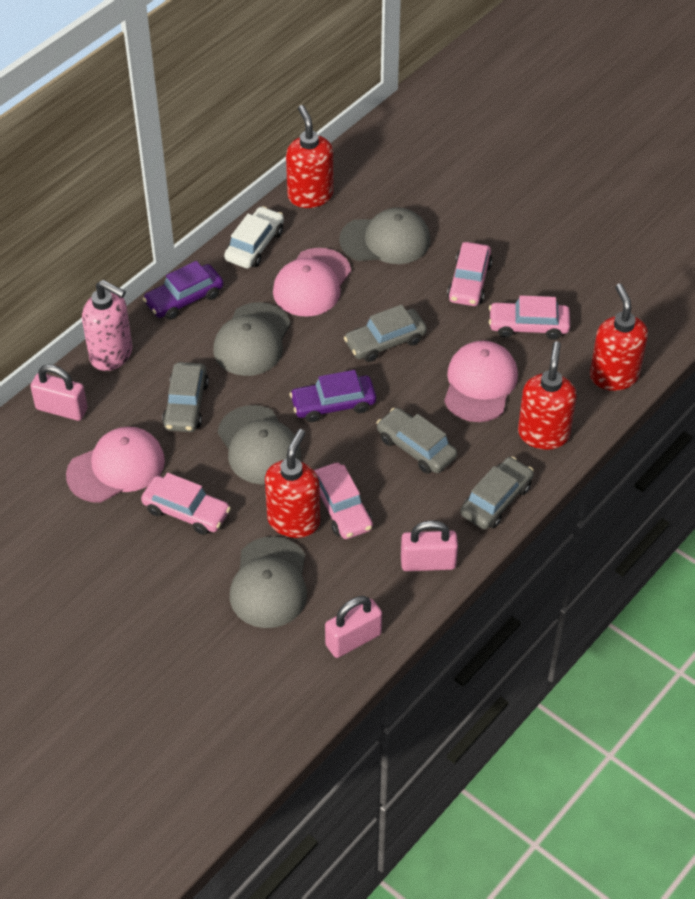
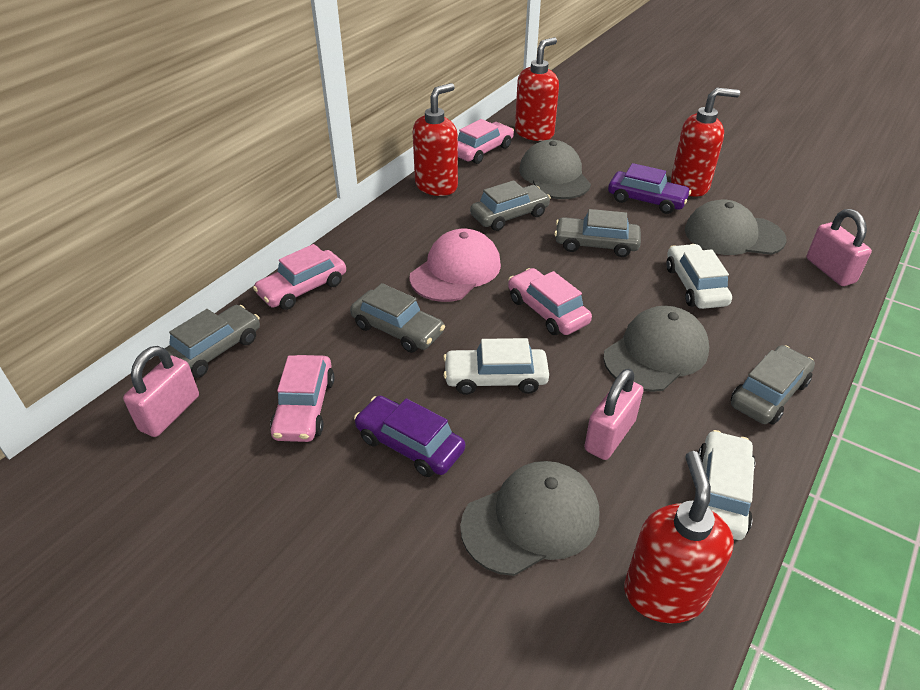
grey car: 4 -> 5
pink cap: 3 -> 1
pink soap dispenser: 1 -> 0
white car: 1 -> 3

